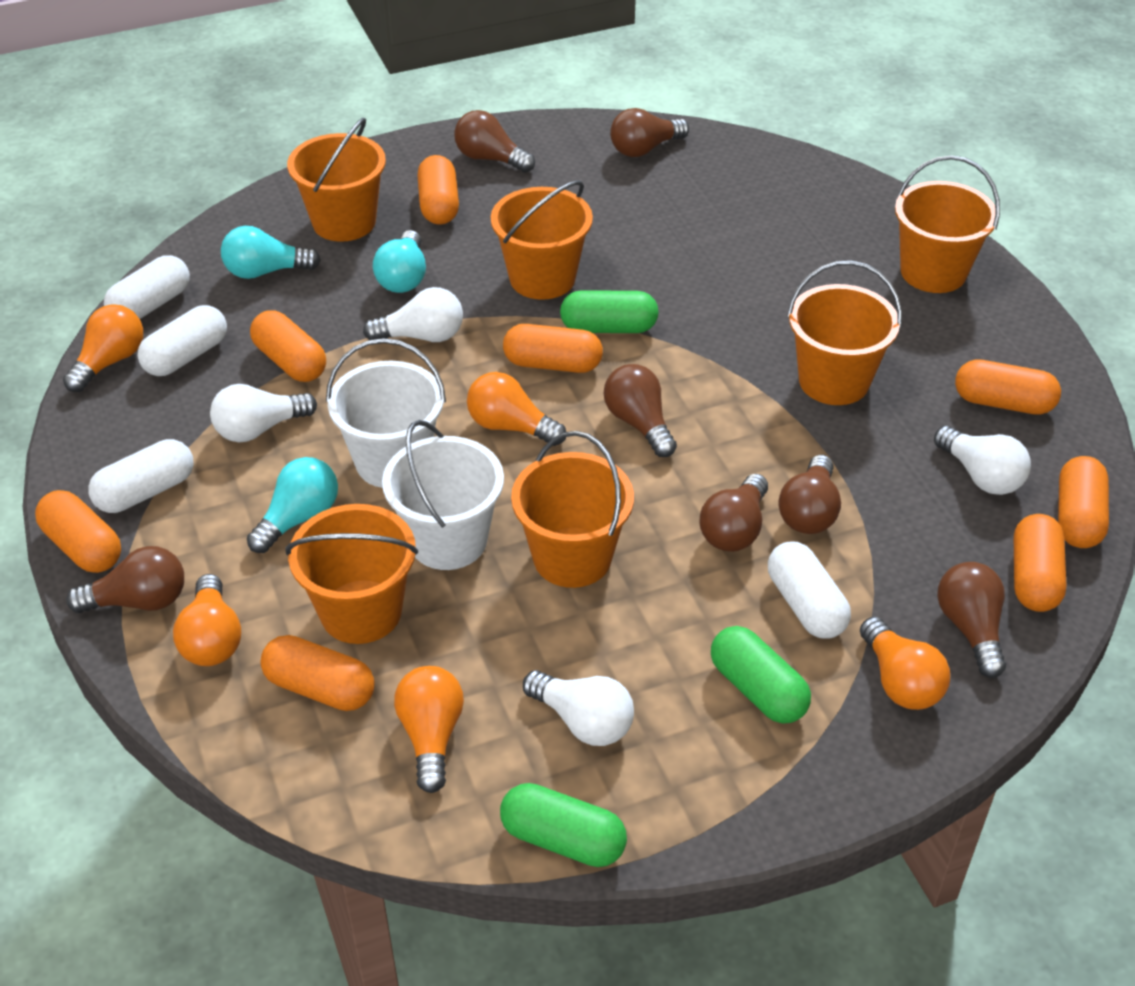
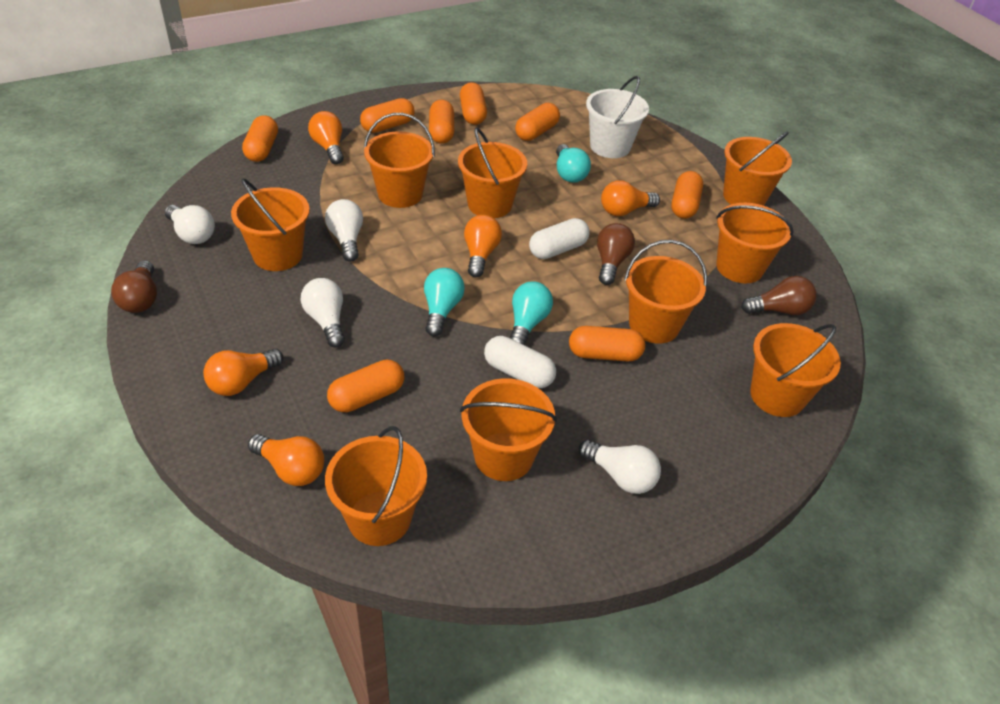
brown light bulb: 7 -> 3
green capsule: 3 -> 0
orange bucket: 6 -> 9
white bucket: 2 -> 1
white capsule: 4 -> 2

